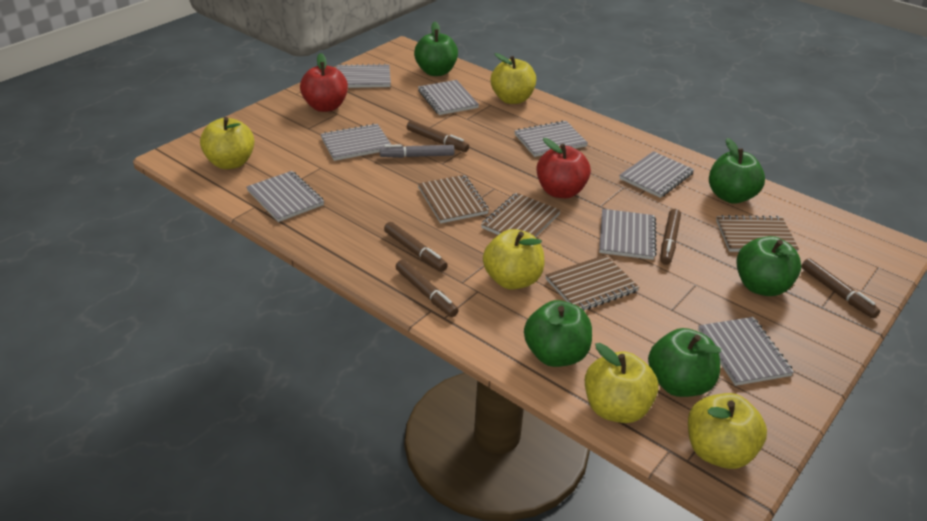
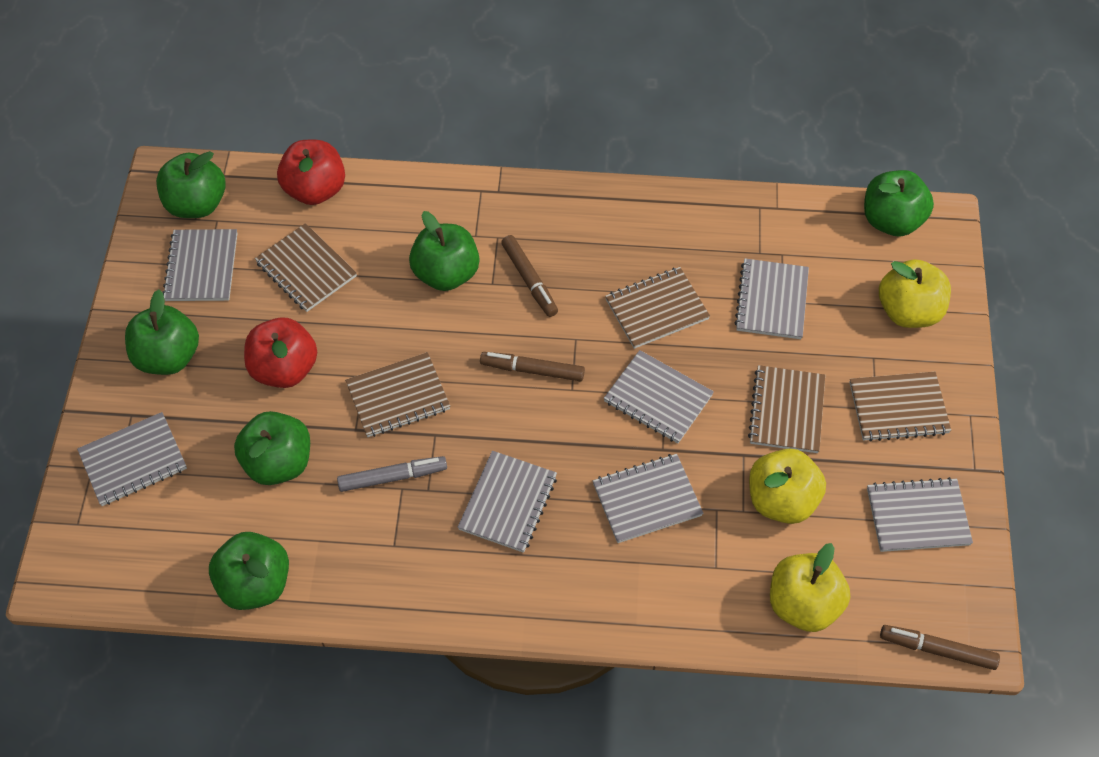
brown marker: 5 -> 3
brown notebook: 4 -> 5
green apple: 5 -> 6
grey notebook: 8 -> 7
yellow apple: 5 -> 3

